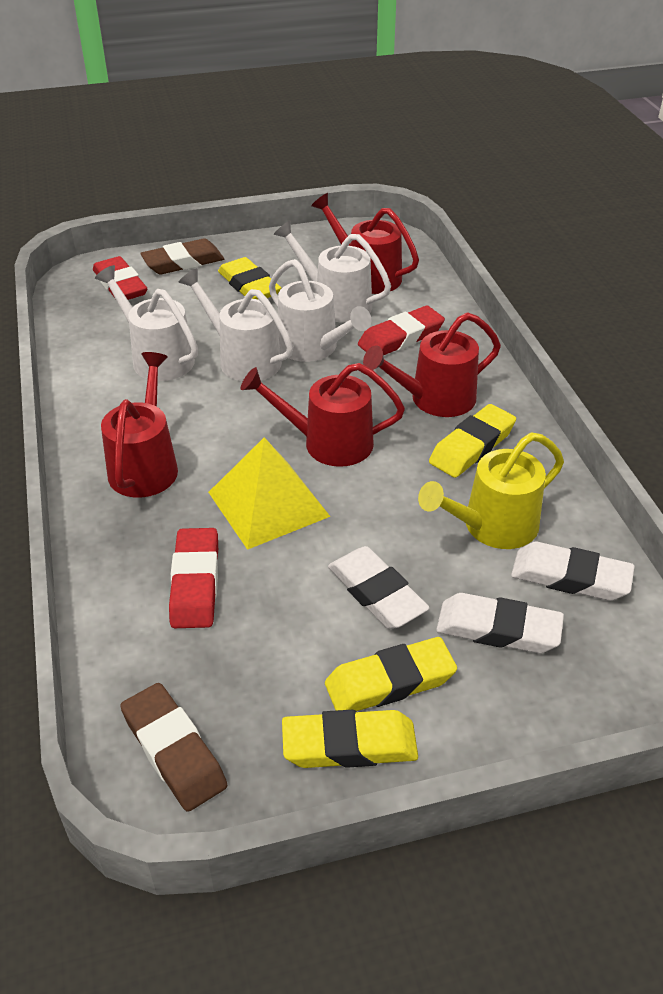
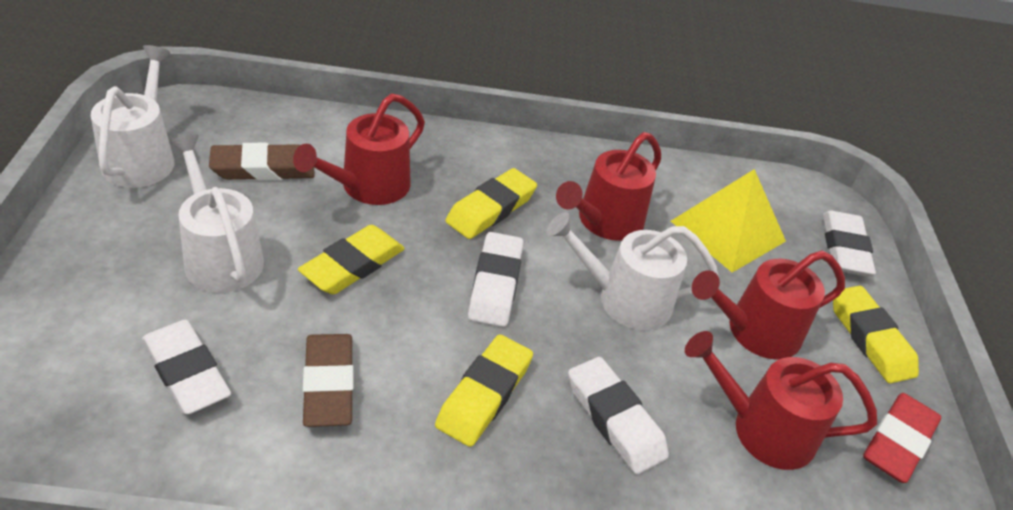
red eraser: 3 -> 1
white eraser: 3 -> 4
white watering can: 4 -> 3
yellow watering can: 1 -> 0

